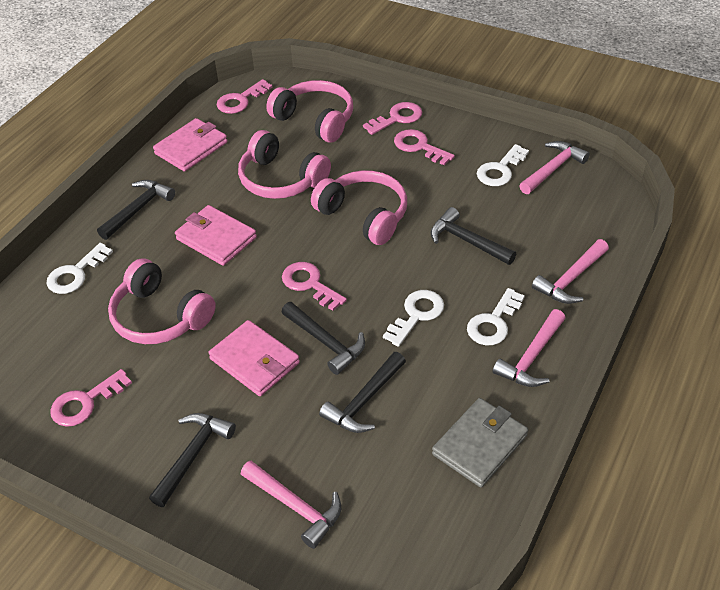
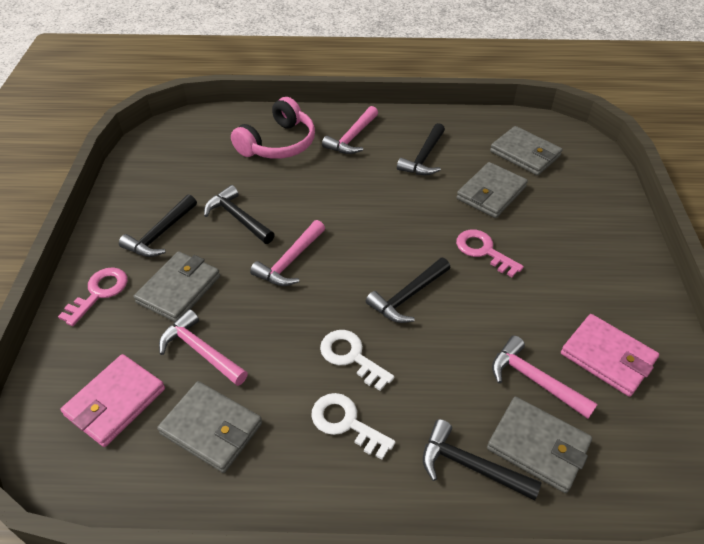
grey wallet: 1 -> 5
pink headphones: 4 -> 1
pink key: 5 -> 2
pink wallet: 3 -> 2
white key: 4 -> 2

